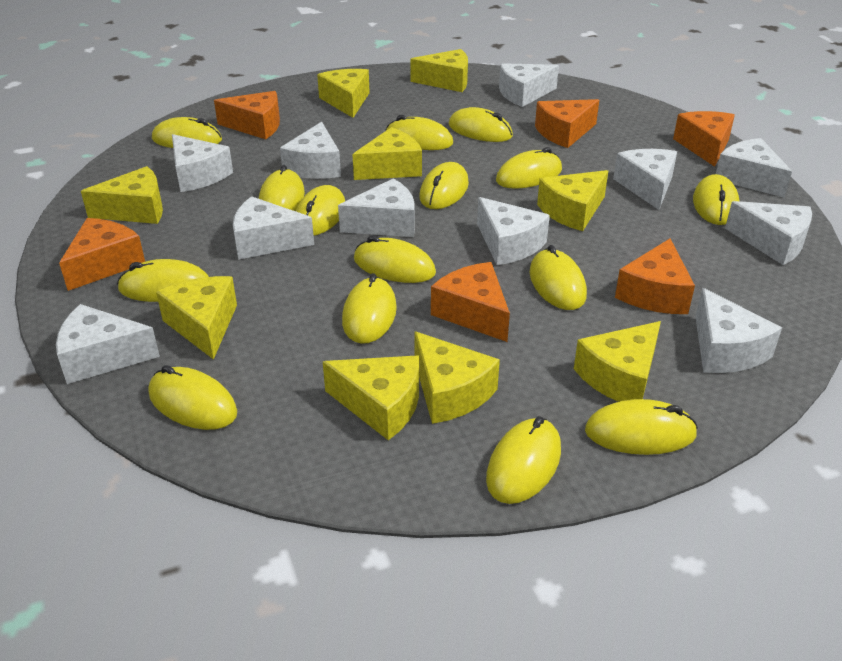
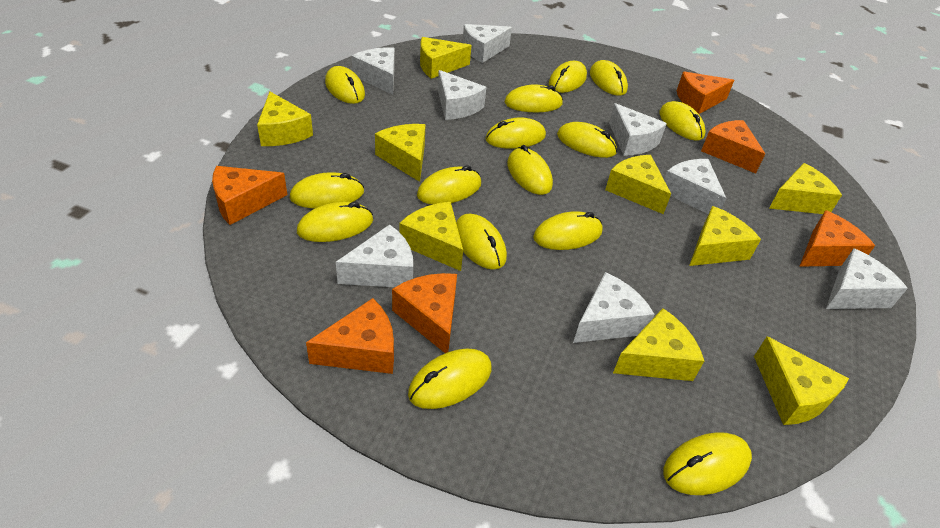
white cheese: 11 -> 8

